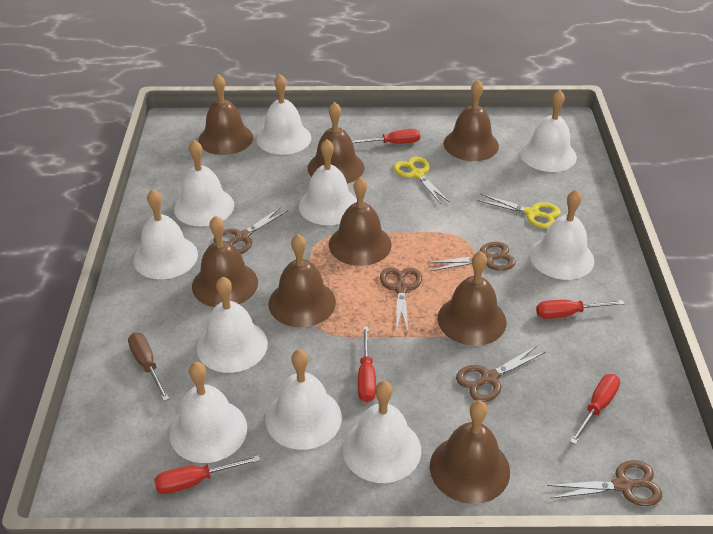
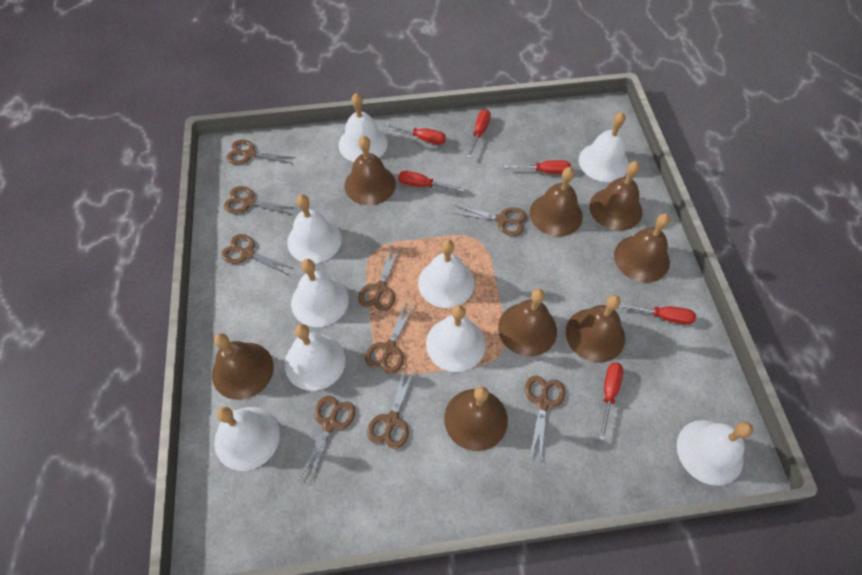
brown scissors: 5 -> 9
brown screwdriver: 1 -> 0
red screwdriver: 5 -> 6
white bell: 10 -> 9
yellow scissors: 2 -> 0

